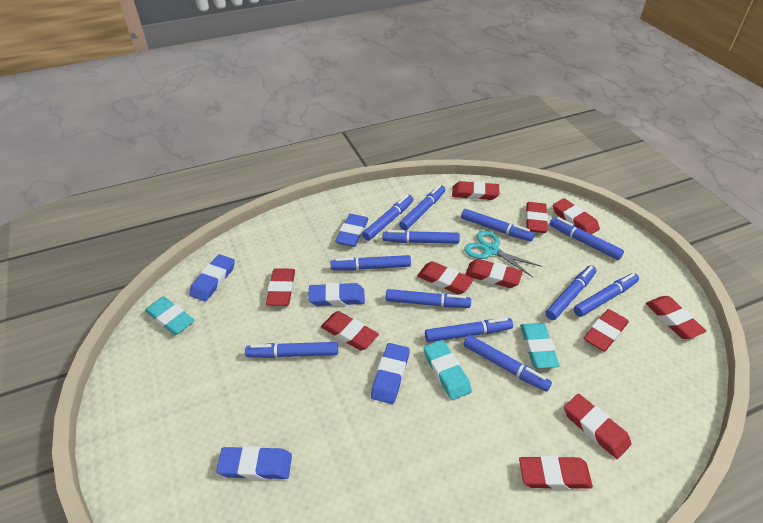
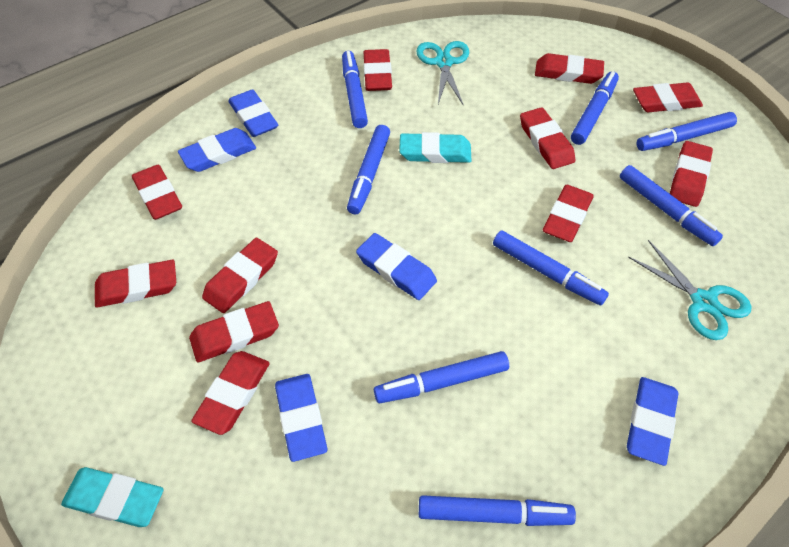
blue marker: 12 -> 8
turquoise eraser: 3 -> 2
turquoise scissors: 1 -> 2

